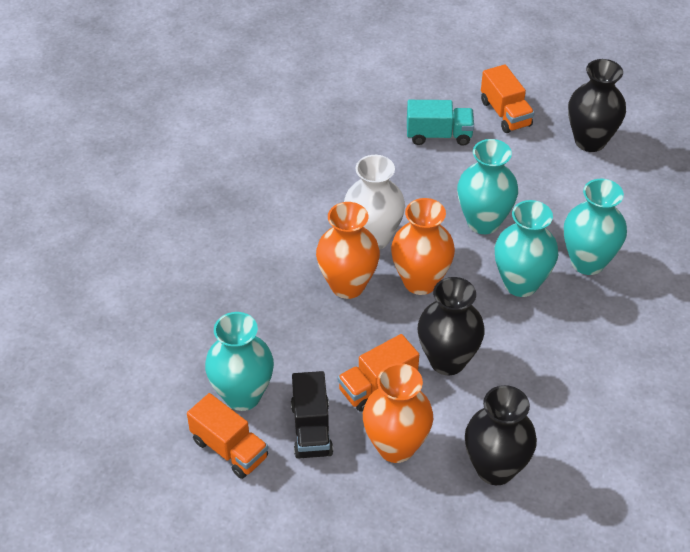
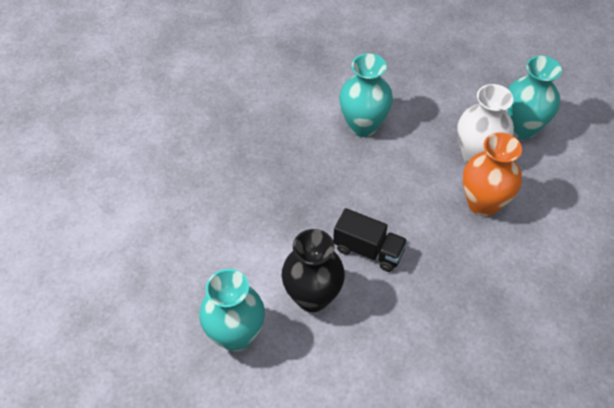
black vase: 3 -> 1
orange truck: 3 -> 0
orange vase: 3 -> 1
turquoise truck: 1 -> 0
turquoise vase: 4 -> 3

